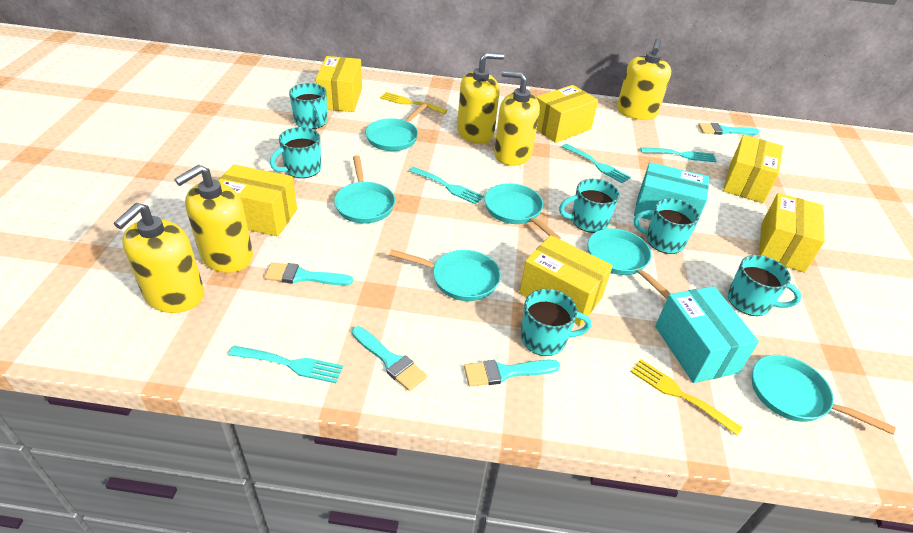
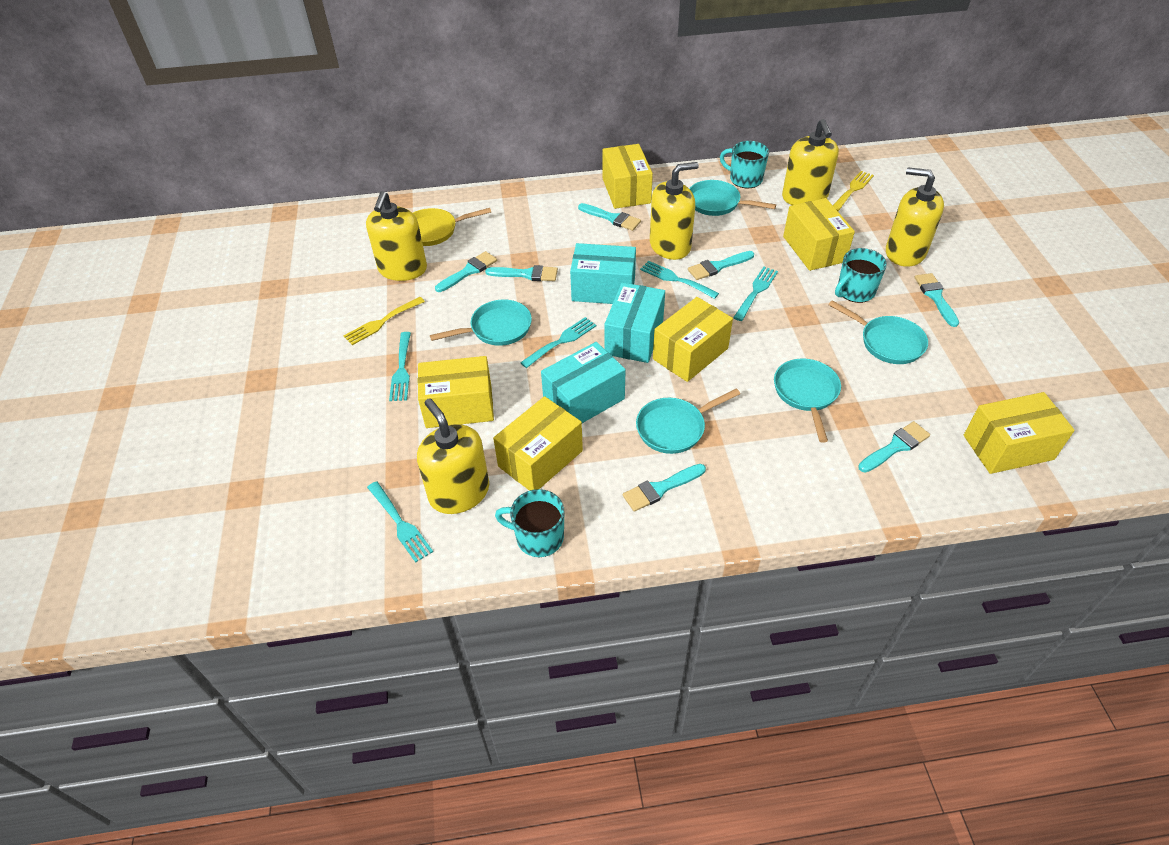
turquoise box: 2 -> 3
turquoise brush: 4 -> 7
turquoise fork: 4 -> 5
turquoise mug: 6 -> 3
turquoise pan: 6 -> 5
yellow pan: 0 -> 1

